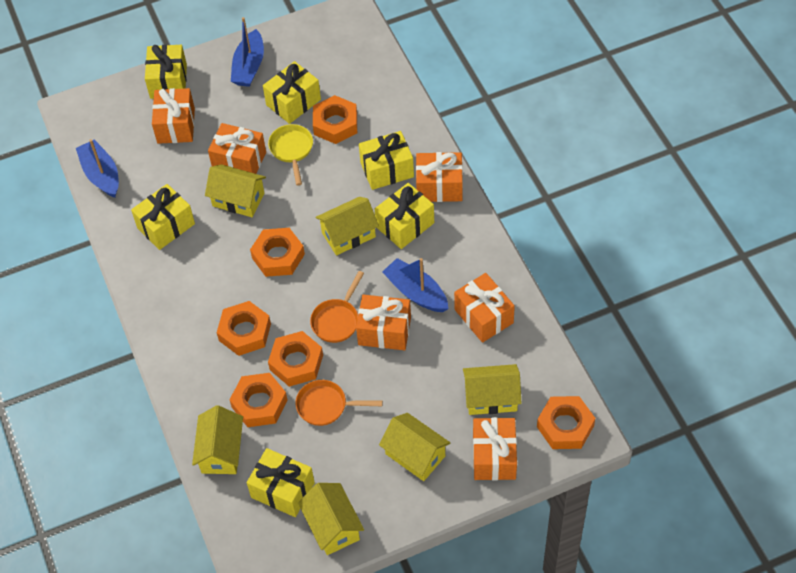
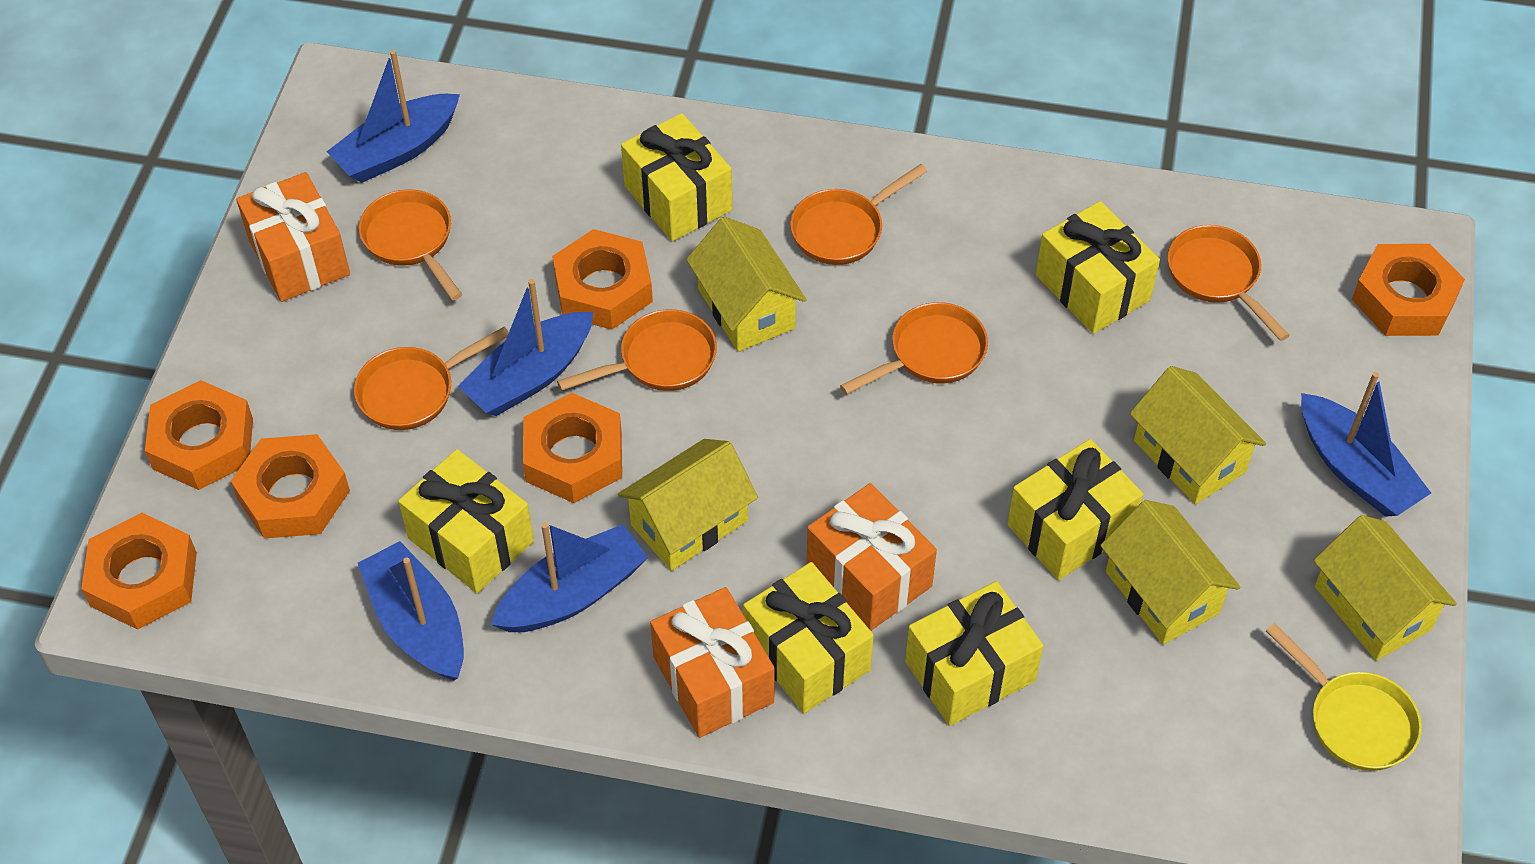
blue boat: 3 -> 5
orange gift: 6 -> 3
orange pan: 2 -> 6
yellow house: 6 -> 5

